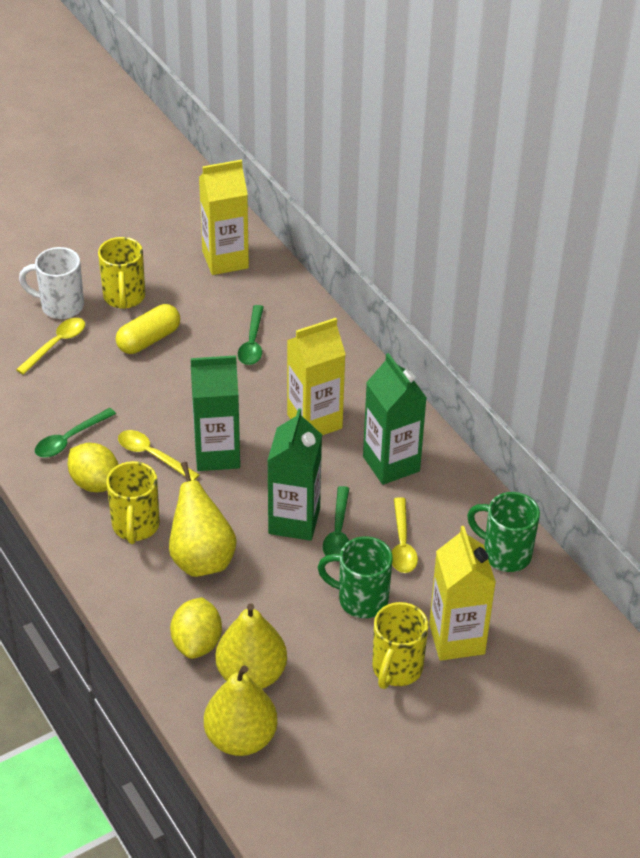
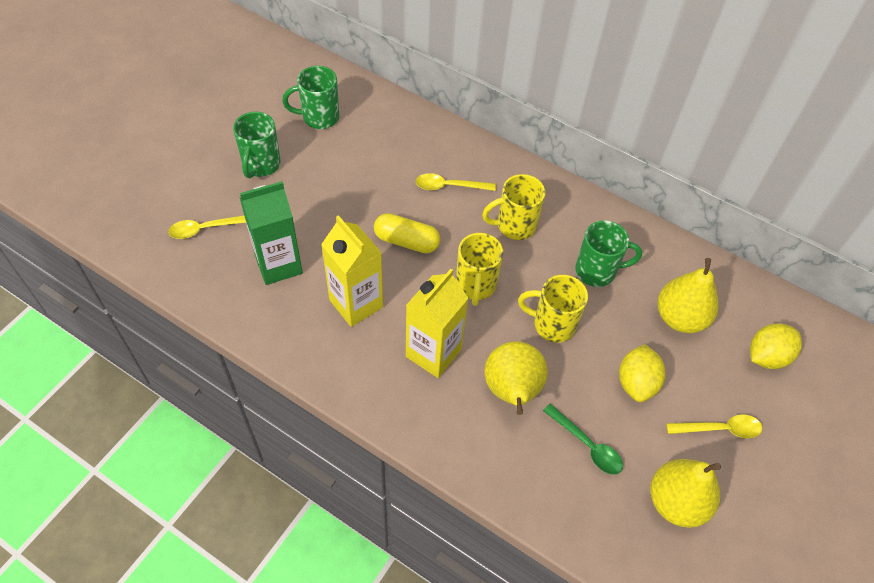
green carton: 3 -> 1
green mug: 2 -> 3
green spoon: 3 -> 1
white mug: 1 -> 0
yellow carton: 3 -> 2

